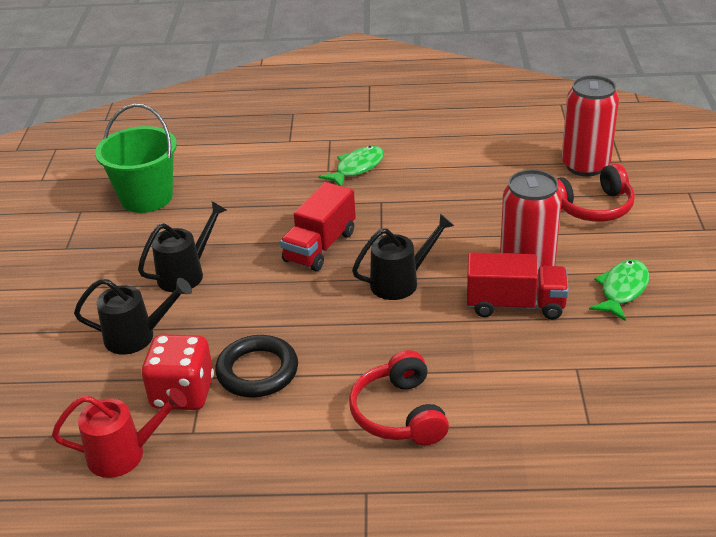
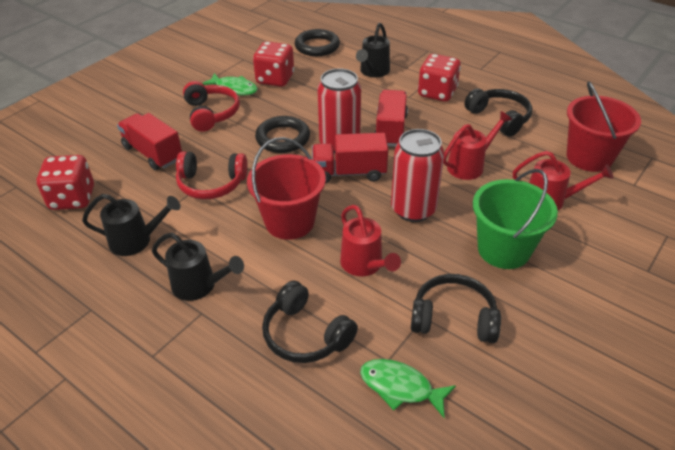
black headphones: 0 -> 3
black ring: 1 -> 2
red bucket: 0 -> 2
red dice: 1 -> 3
red truck: 2 -> 3
red watering can: 1 -> 3

